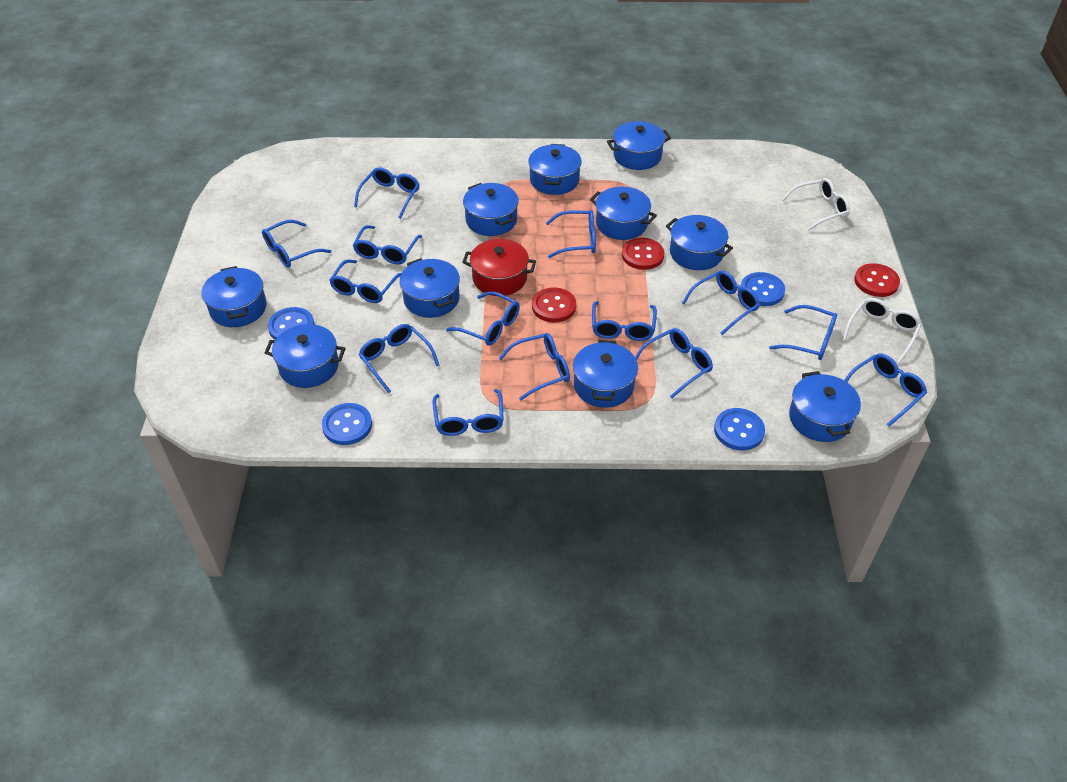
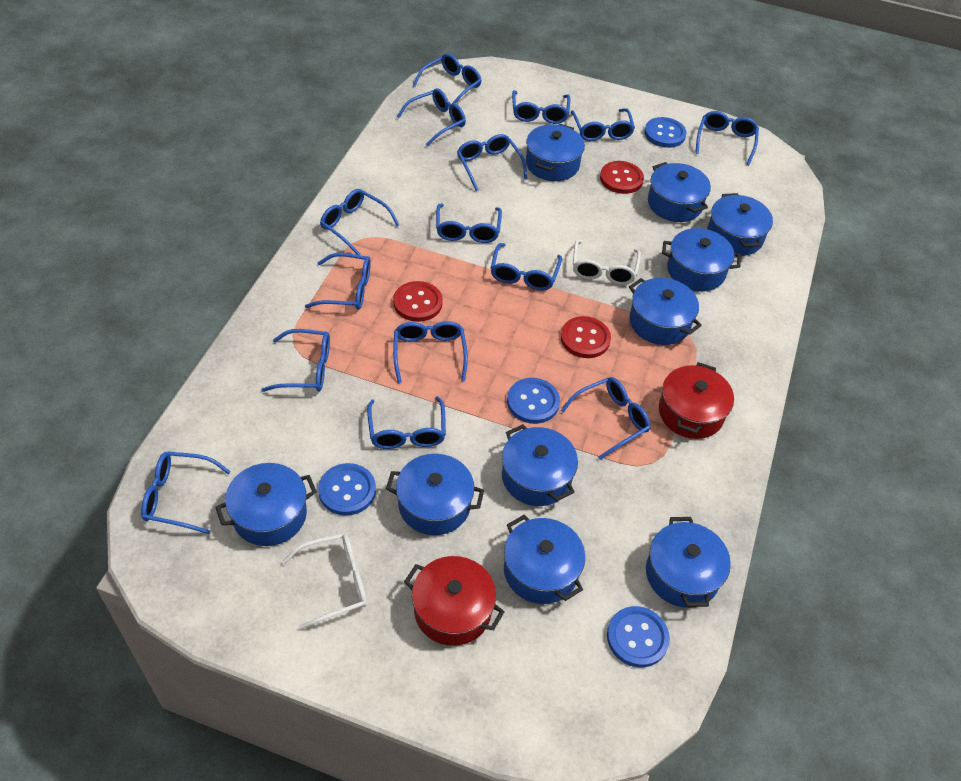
blue glasses: 14 -> 15
red pot: 1 -> 2

